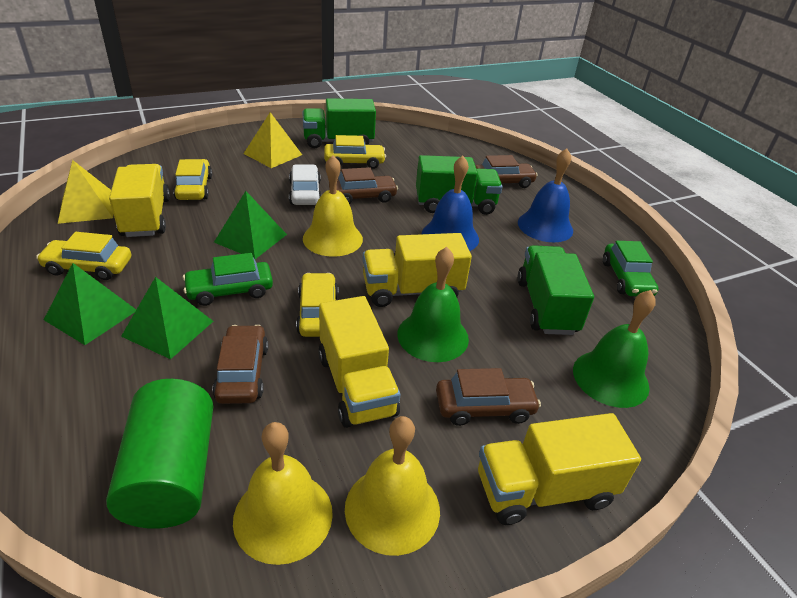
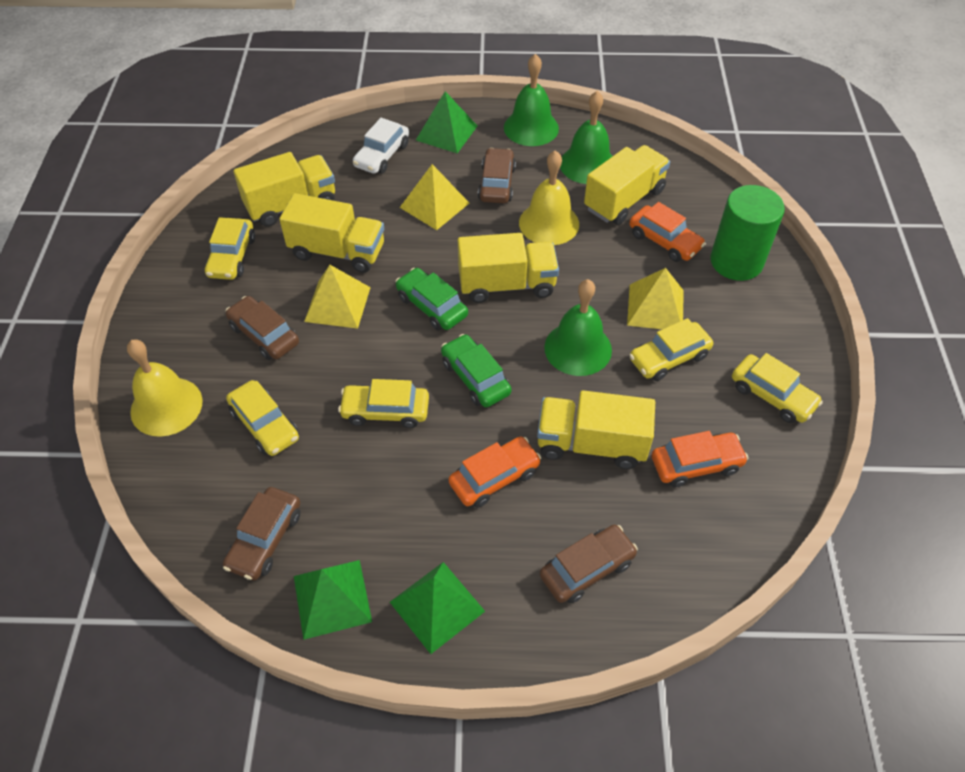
blue bell: 2 -> 0
green bell: 2 -> 3
green truck: 3 -> 0
orange car: 0 -> 3
yellow bell: 3 -> 2
yellow car: 4 -> 5
yellow pyramid: 2 -> 3
yellow truck: 4 -> 5

